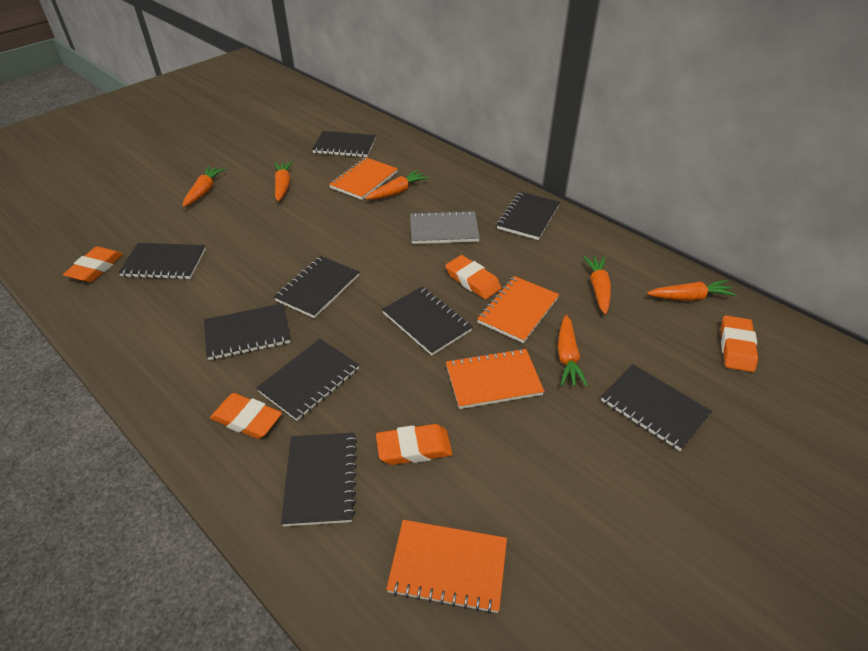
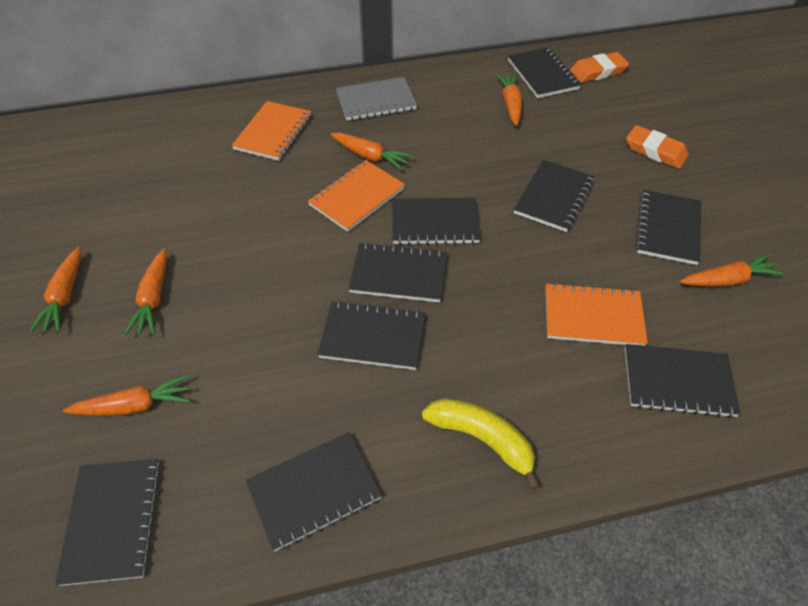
orange eraser: 5 -> 2
orange notebook: 4 -> 3
yellow banana: 0 -> 1

